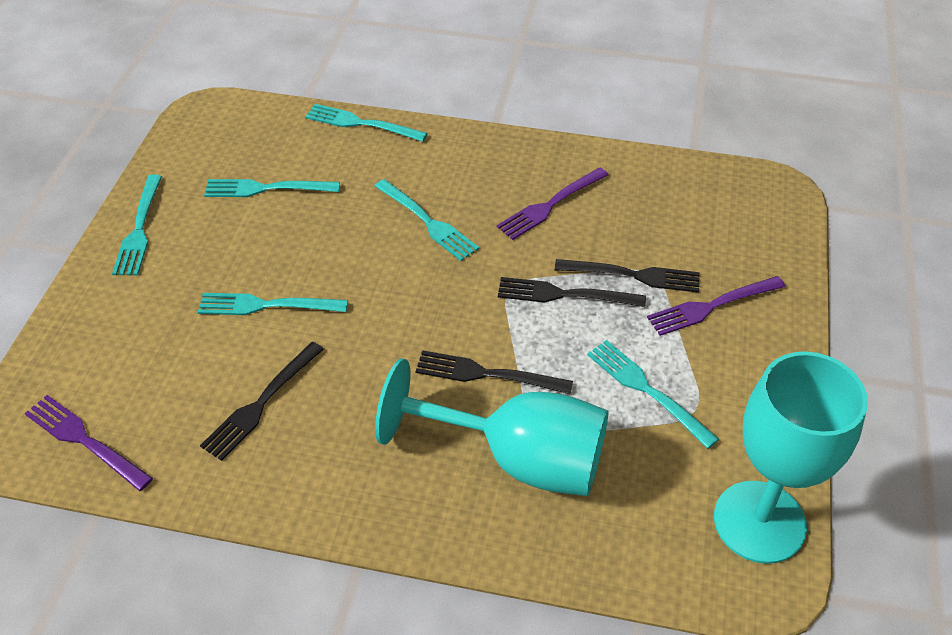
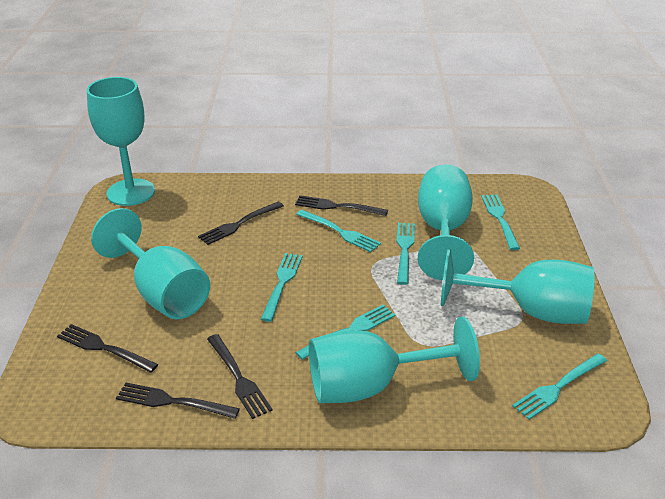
black fork: 4 -> 5
purple fork: 3 -> 0
turquoise goblet: 2 -> 5

